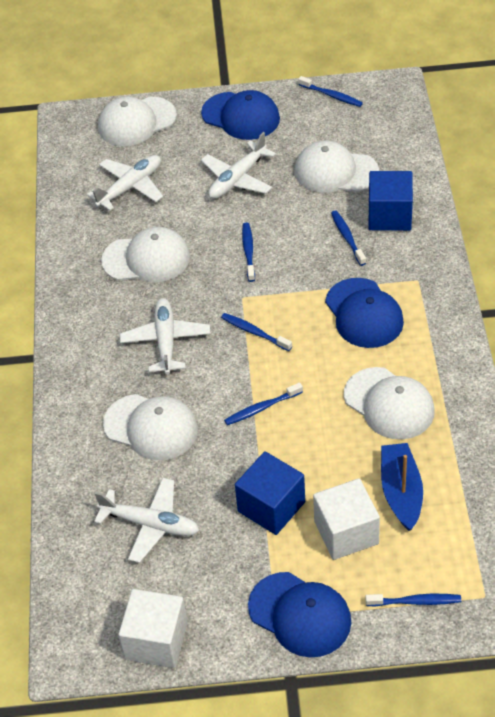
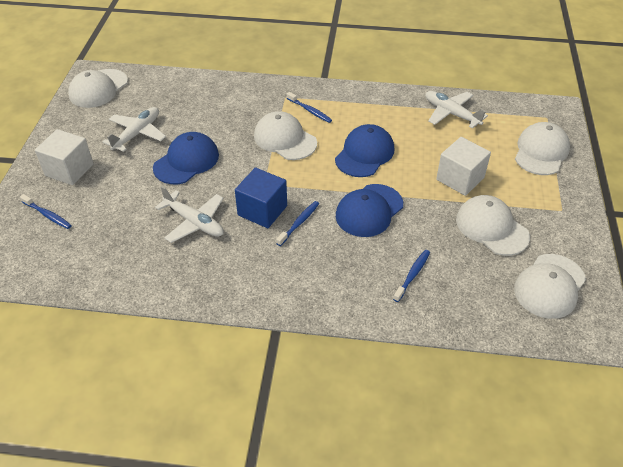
blue boat: 1 -> 0
blue cube: 2 -> 1
blue toothbrush: 6 -> 4
white plane: 4 -> 3

